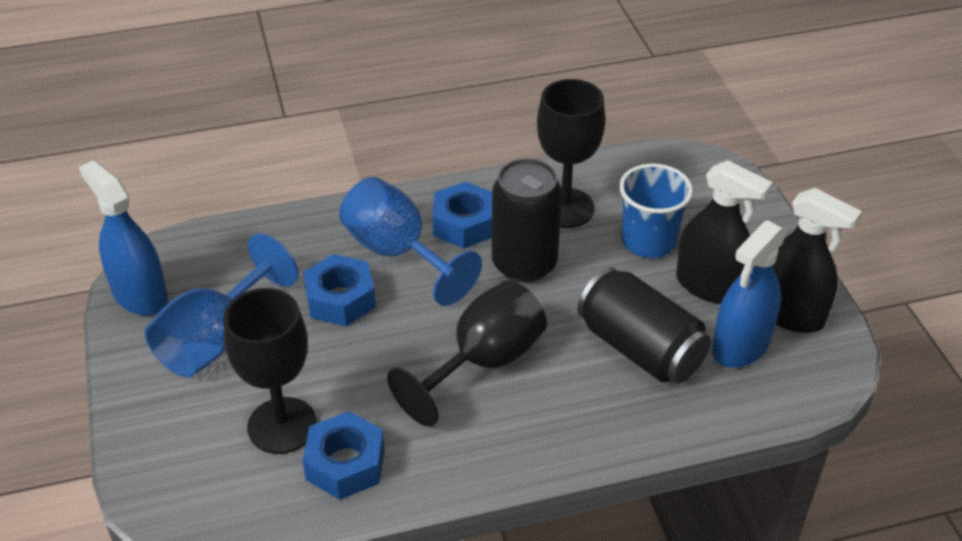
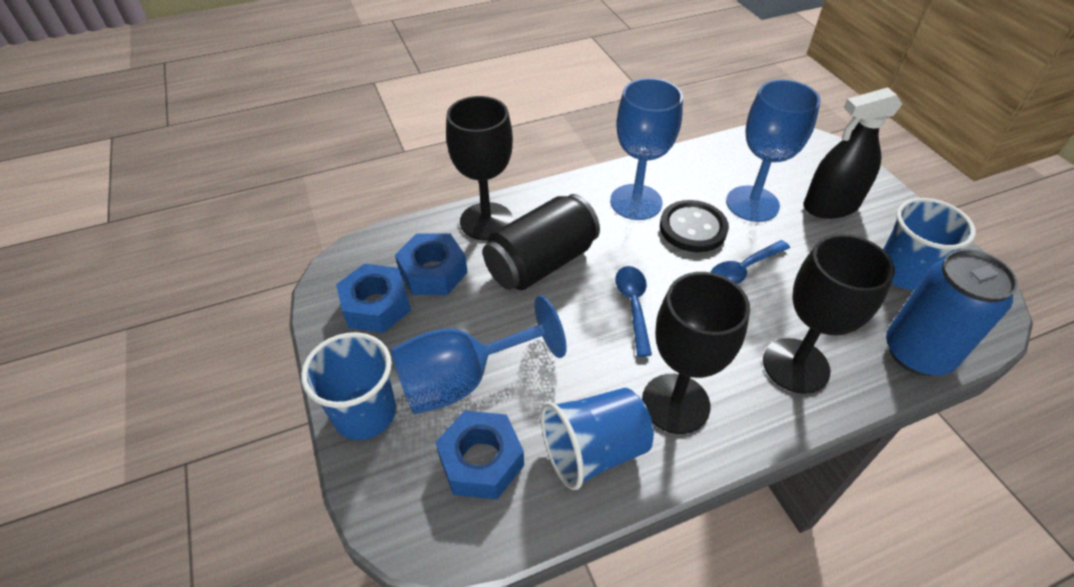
black button: 0 -> 1
black can: 2 -> 1
black spray bottle: 2 -> 1
blue can: 0 -> 1
blue cup: 1 -> 3
blue goblet: 2 -> 3
blue spoon: 0 -> 2
blue spray bottle: 2 -> 0

